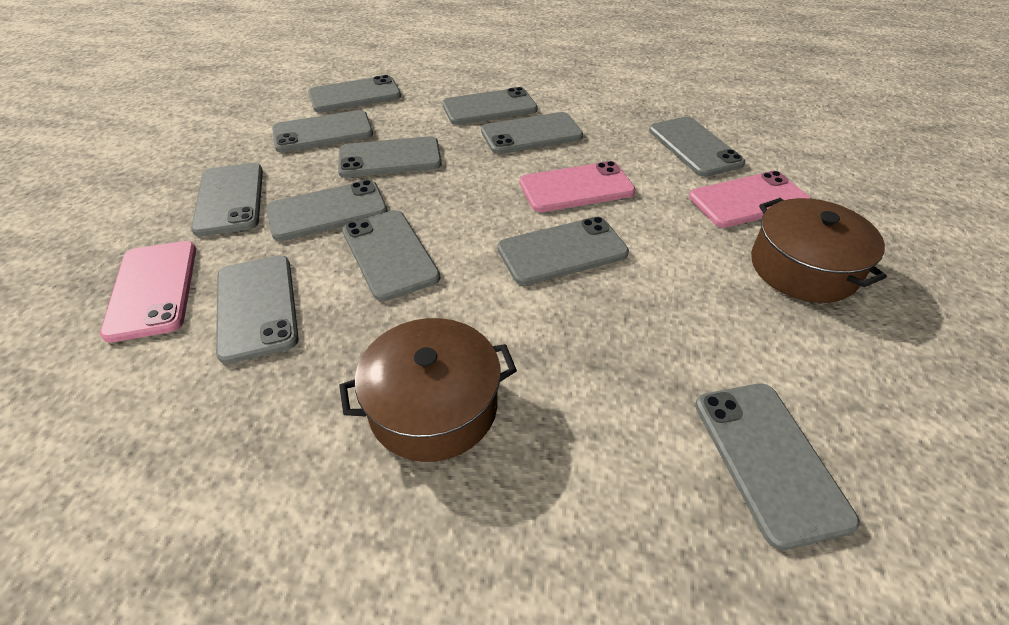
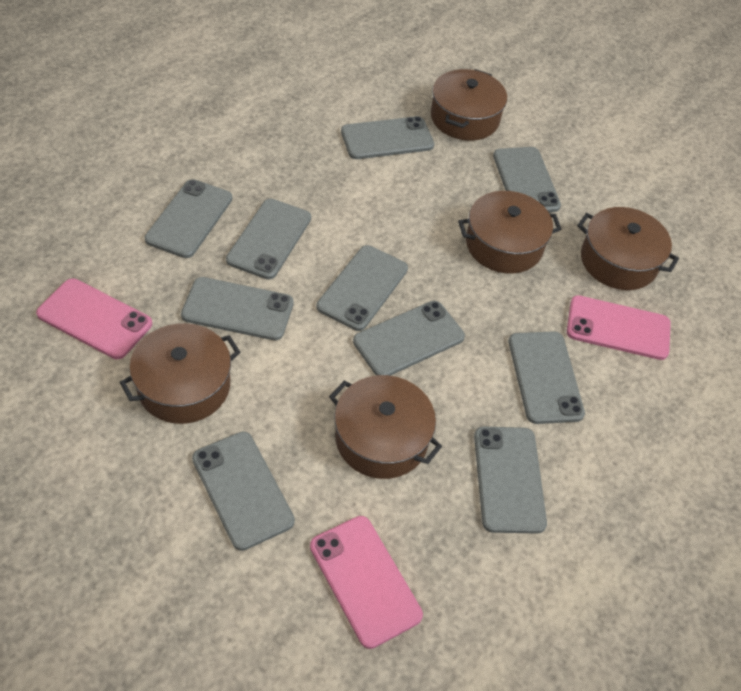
brown pot: 2 -> 5
grey phone: 12 -> 10

